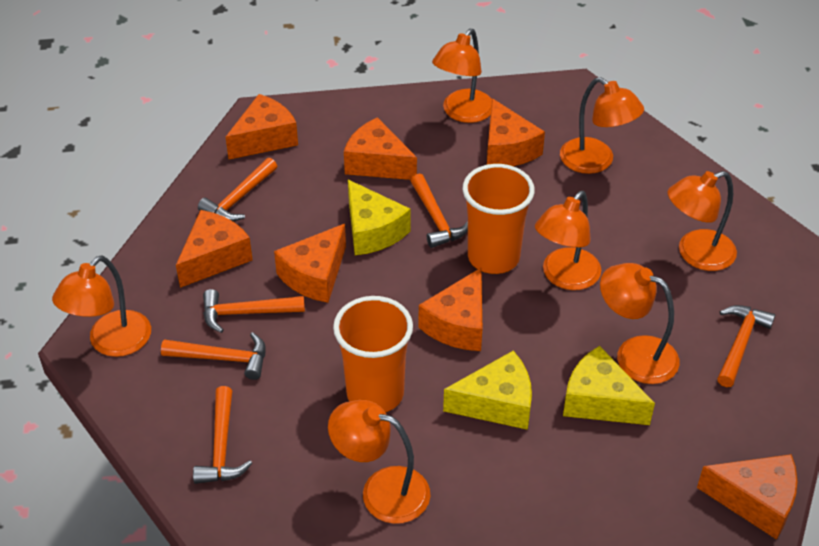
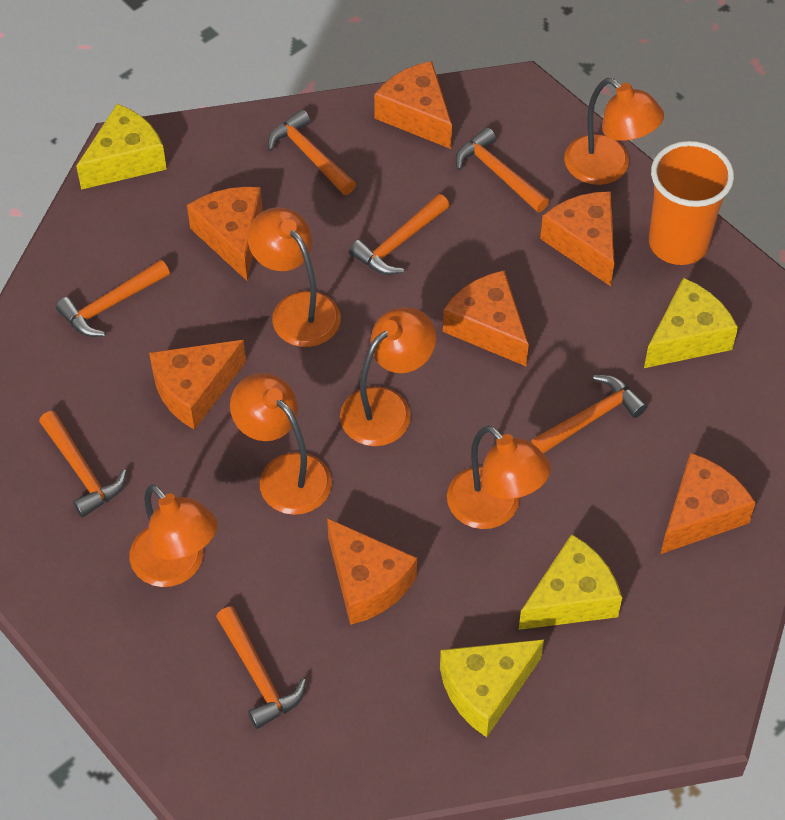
orange cup: 2 -> 1
orange hammer: 6 -> 7
orange lamp: 7 -> 6
yellow cheese: 3 -> 4

